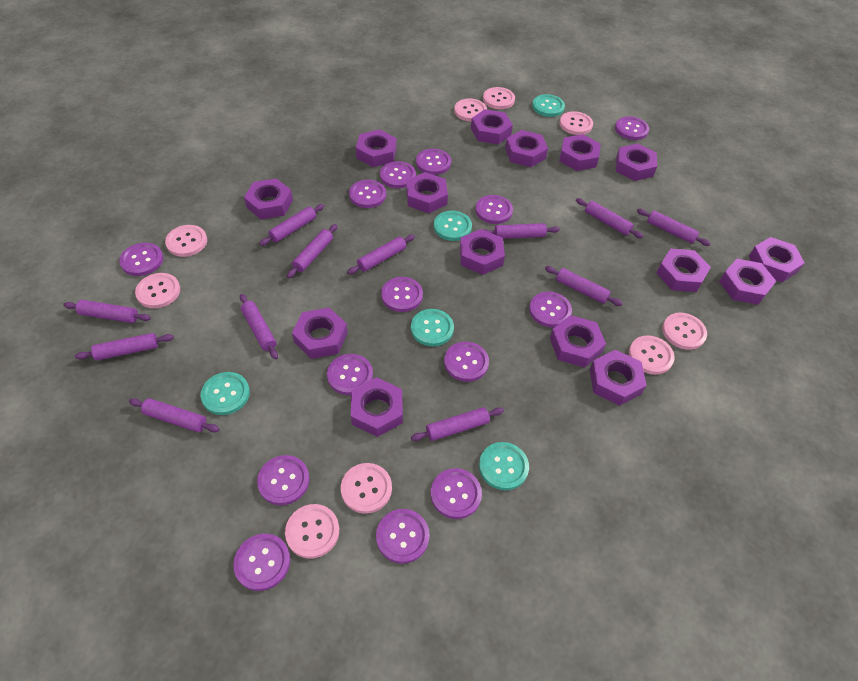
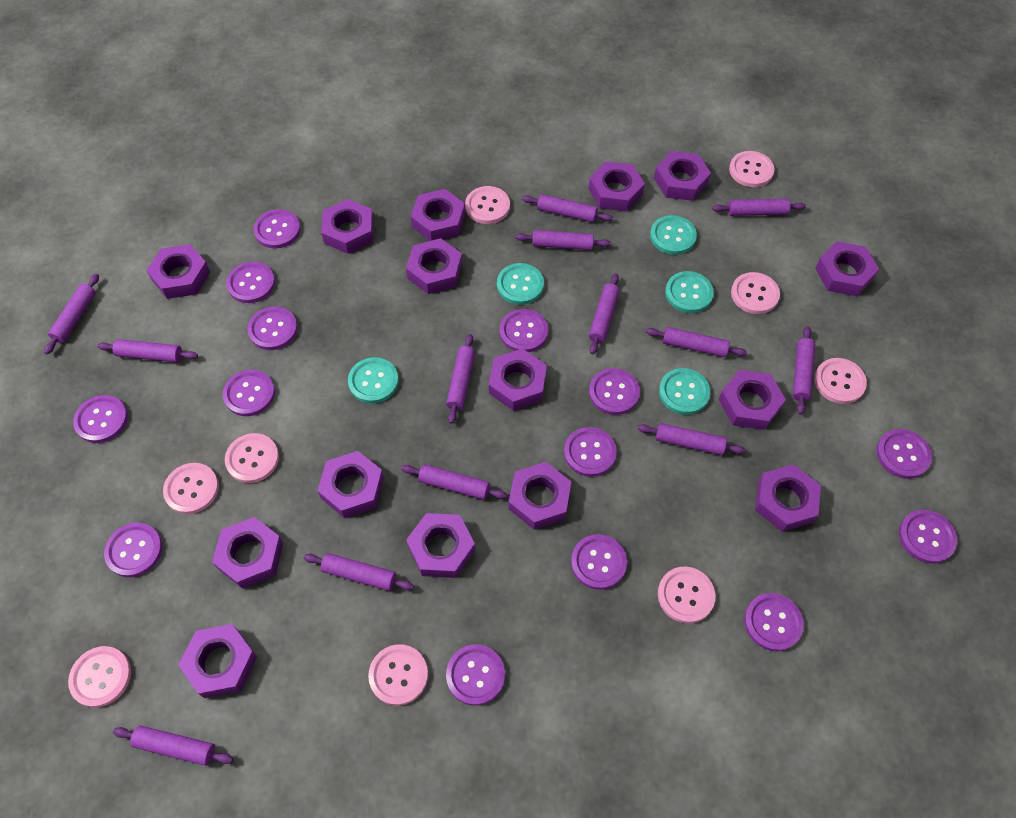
purple rolling pin: 12 -> 13

